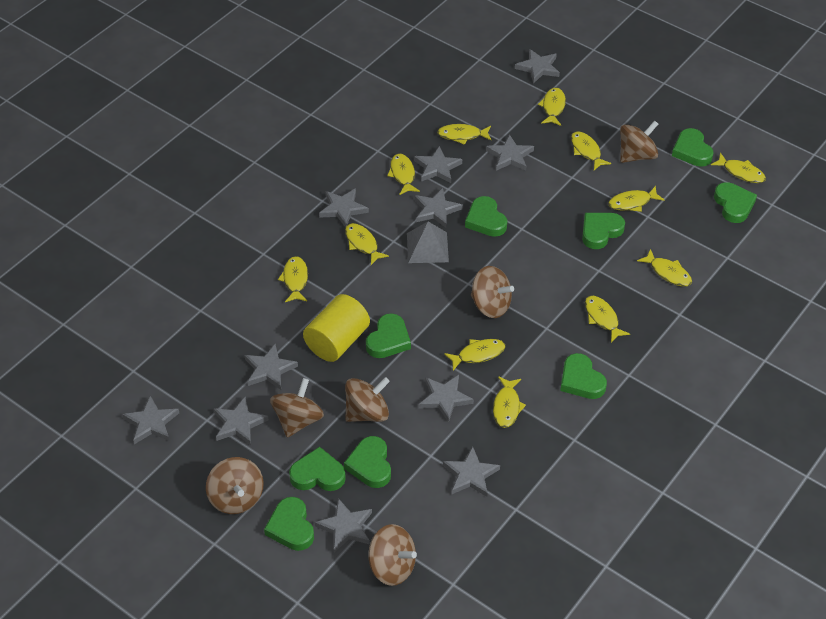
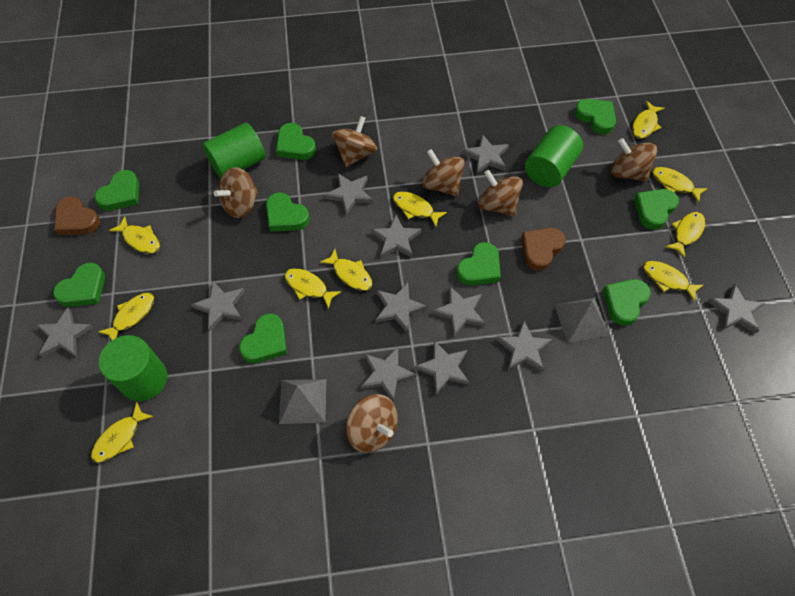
brown heart: 0 -> 2
green cylinder: 0 -> 3
grey pyramid: 1 -> 2
yellow cylinder: 1 -> 0
yellow fish: 12 -> 10

